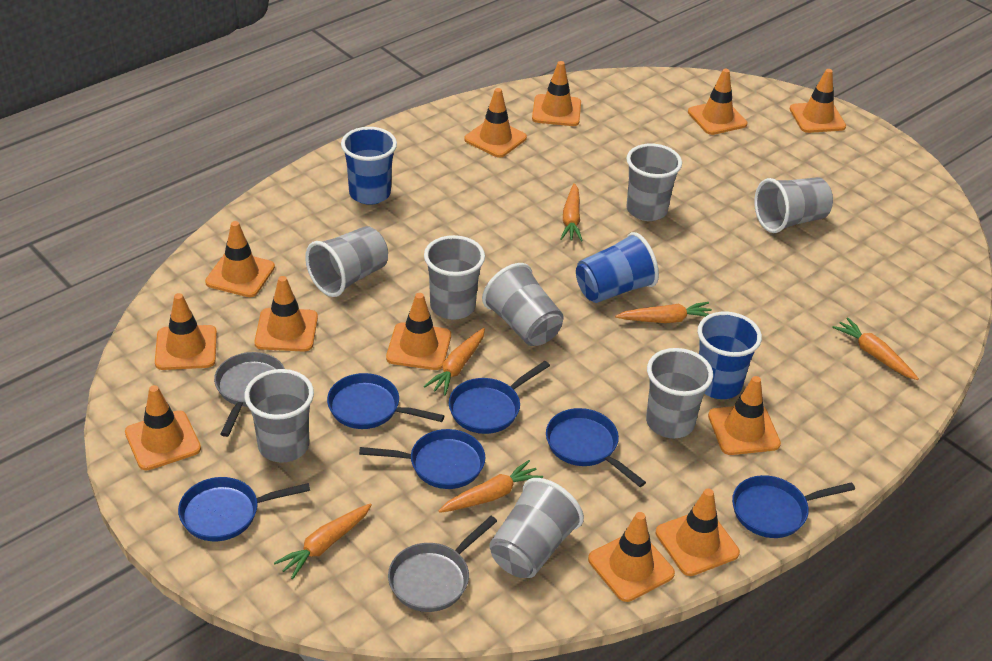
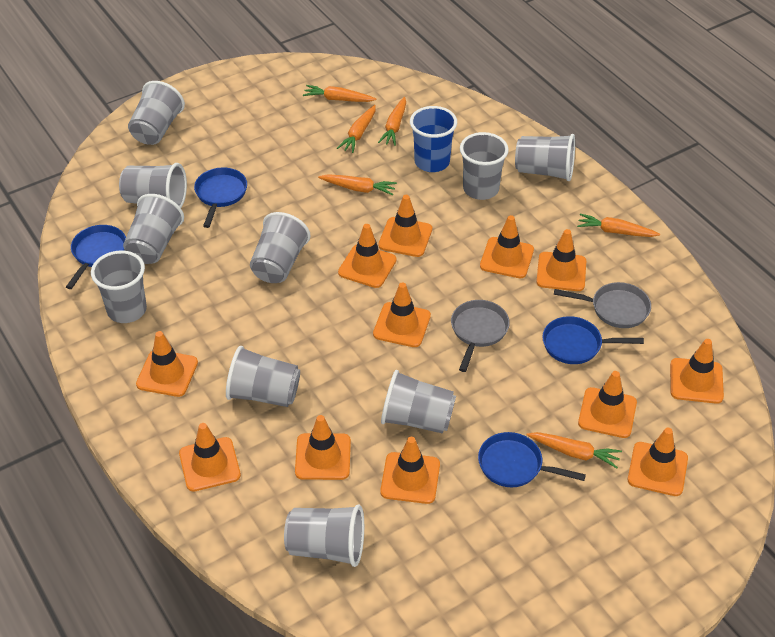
blue cup: 3 -> 1
blue pan: 6 -> 4
grey cup: 8 -> 10

